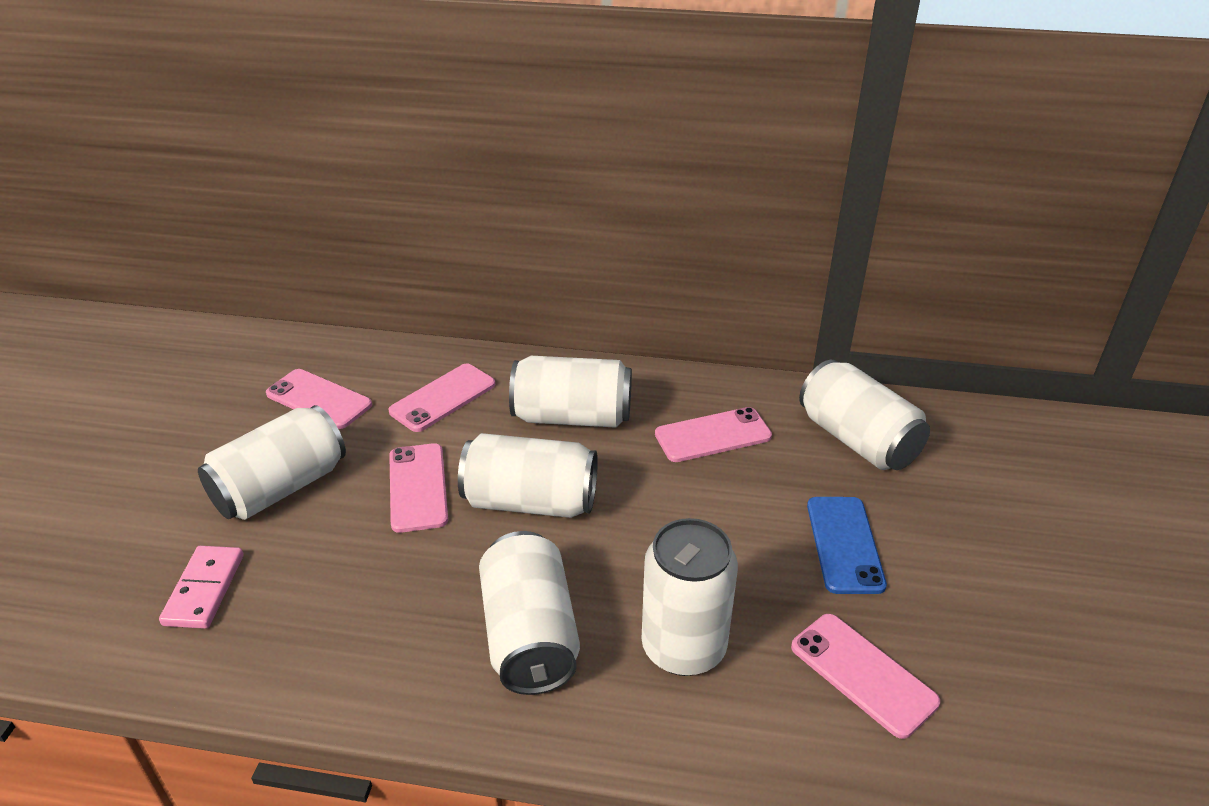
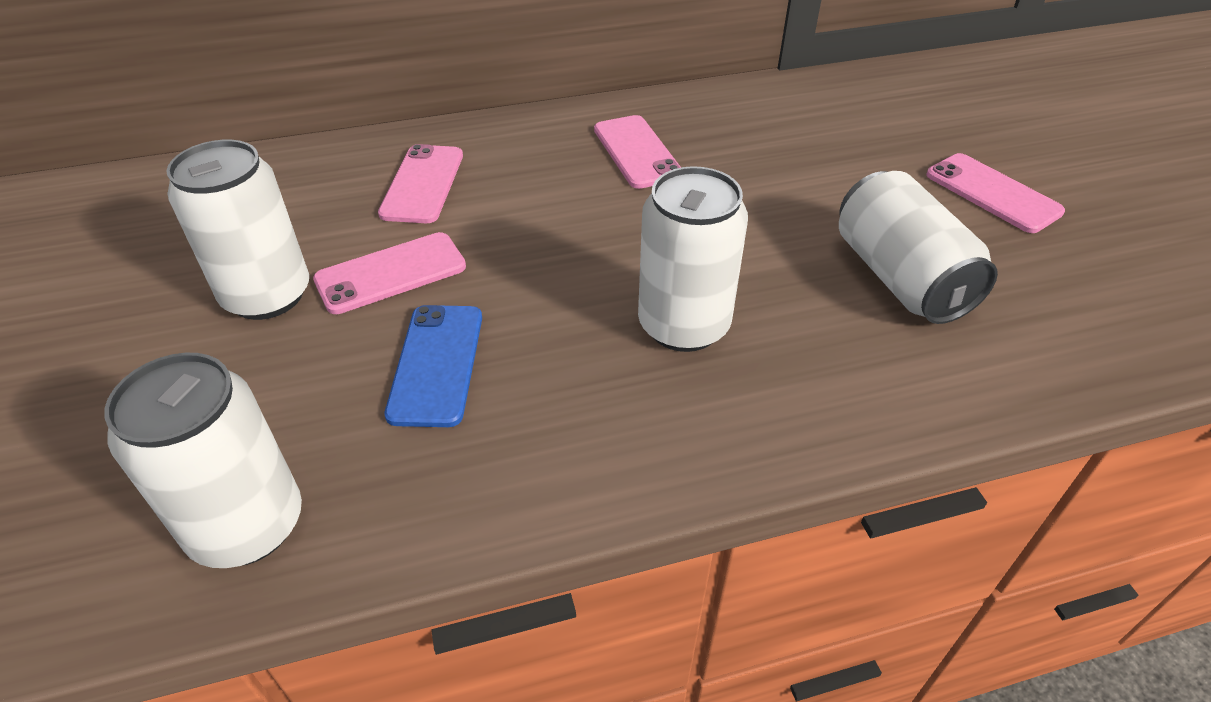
pink domino: 1 -> 0
pink phone: 5 -> 4
white can: 6 -> 4

